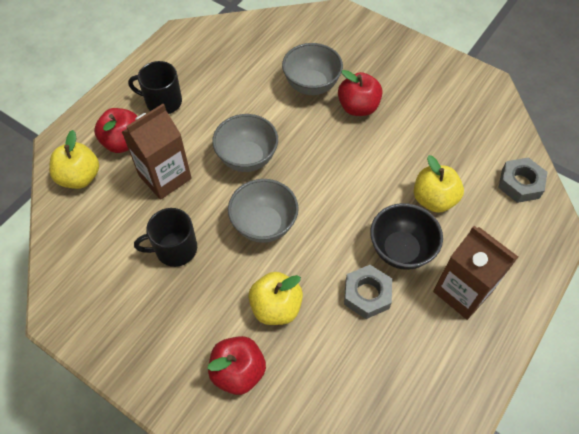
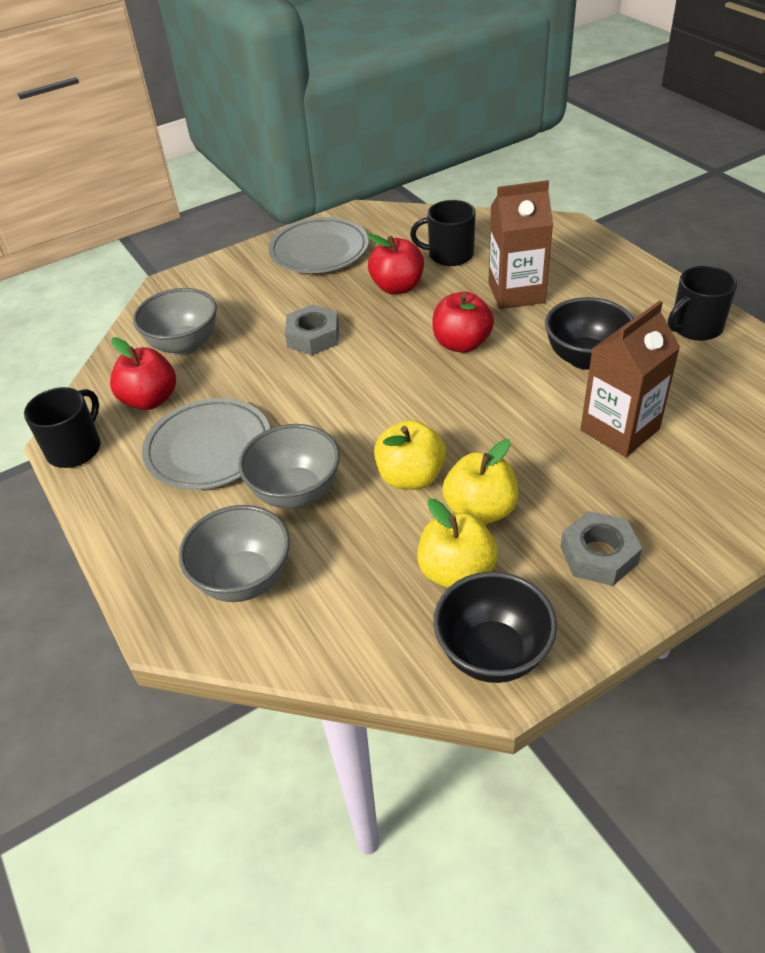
black bowl: 1 -> 2
black mug: 2 -> 3
grey plate: 0 -> 2

